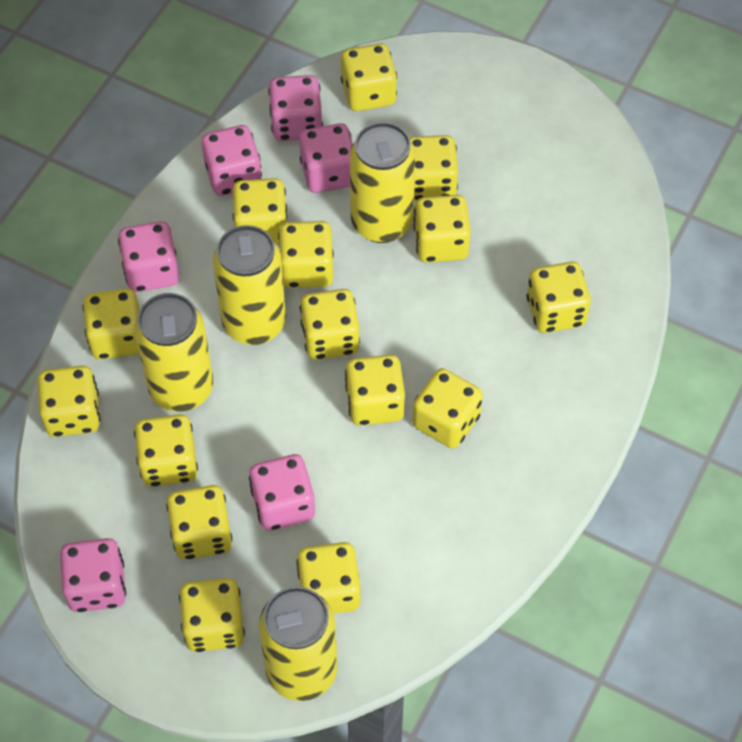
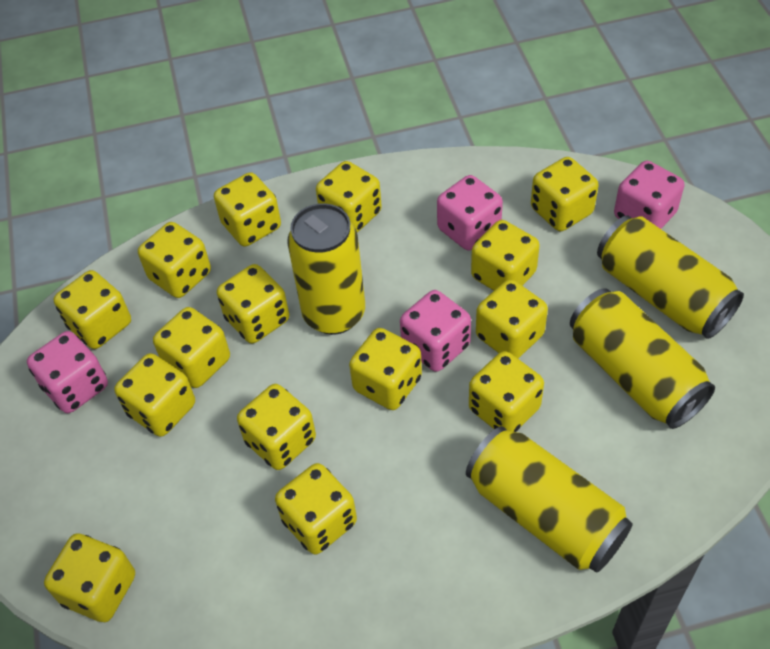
pink dice: 6 -> 4

